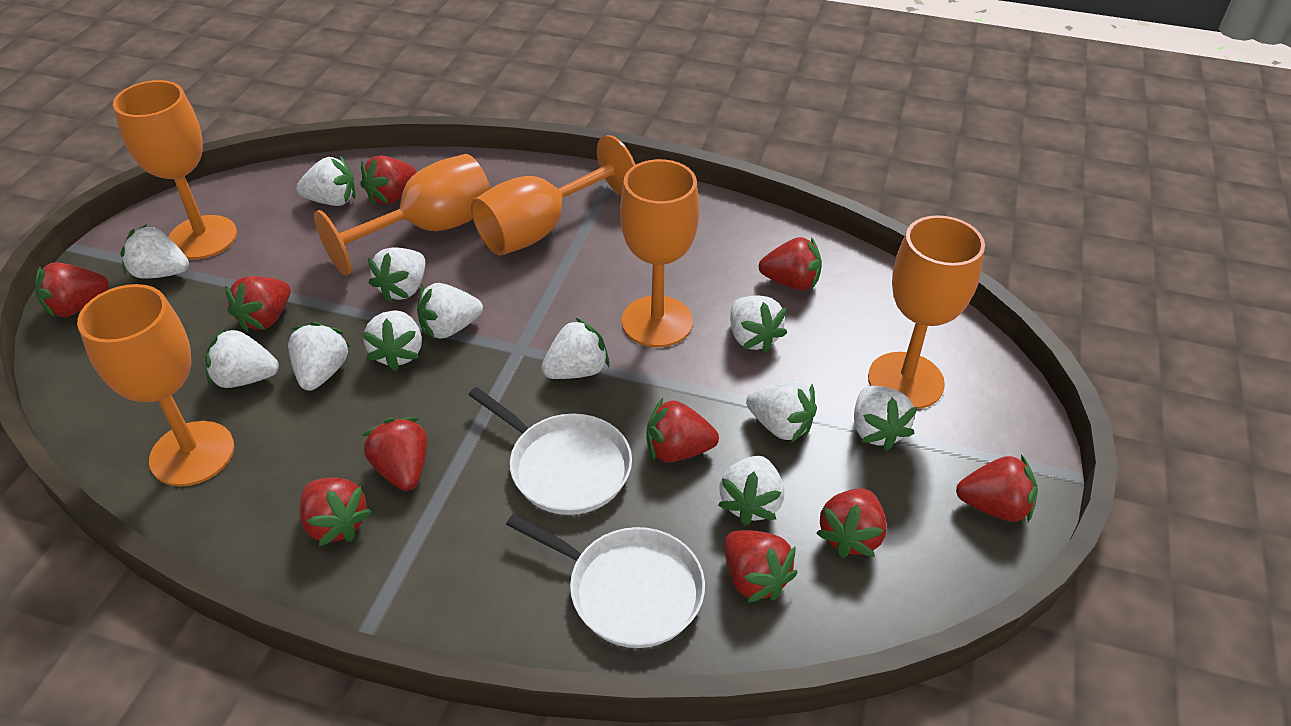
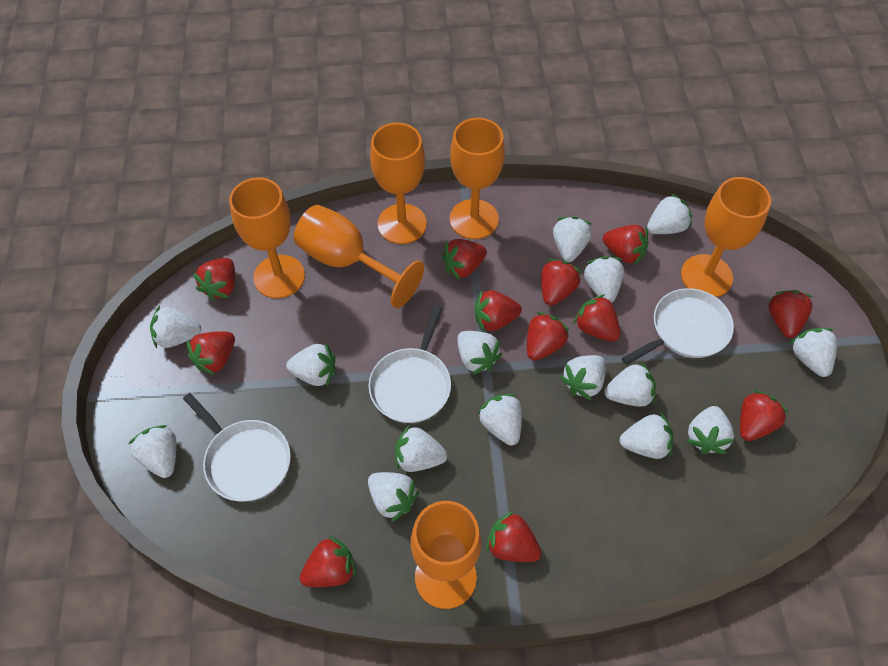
red strawberry: 10 -> 12
white pan: 2 -> 3
white strawberry: 12 -> 15

